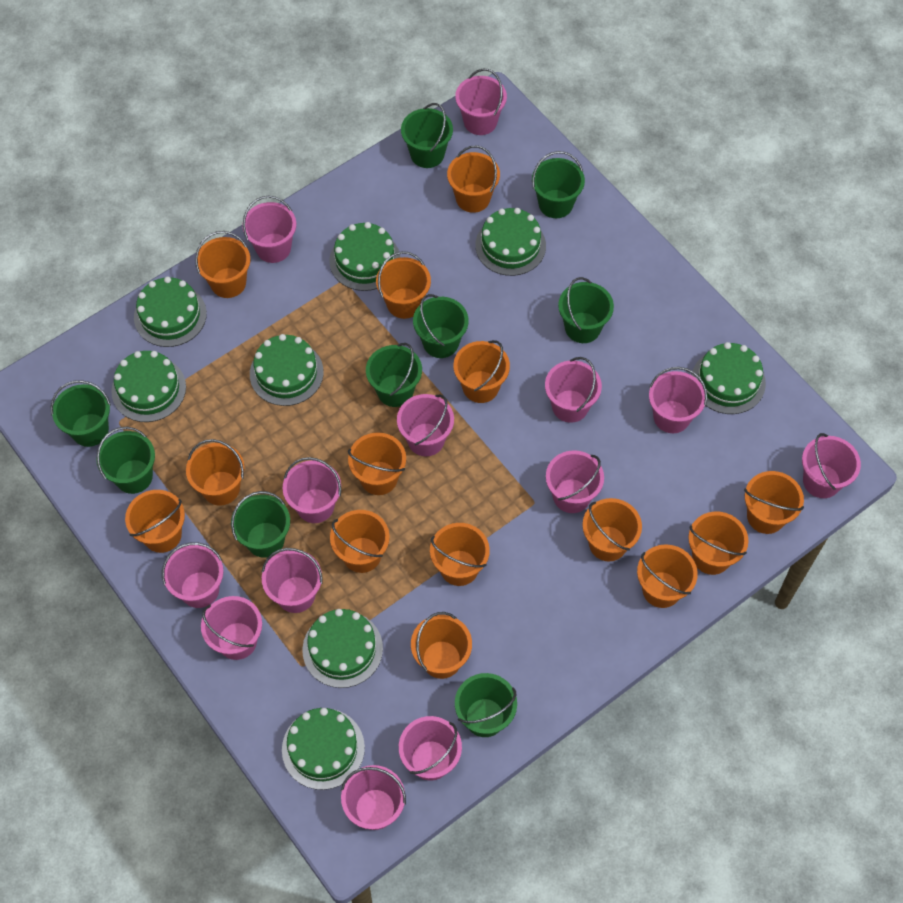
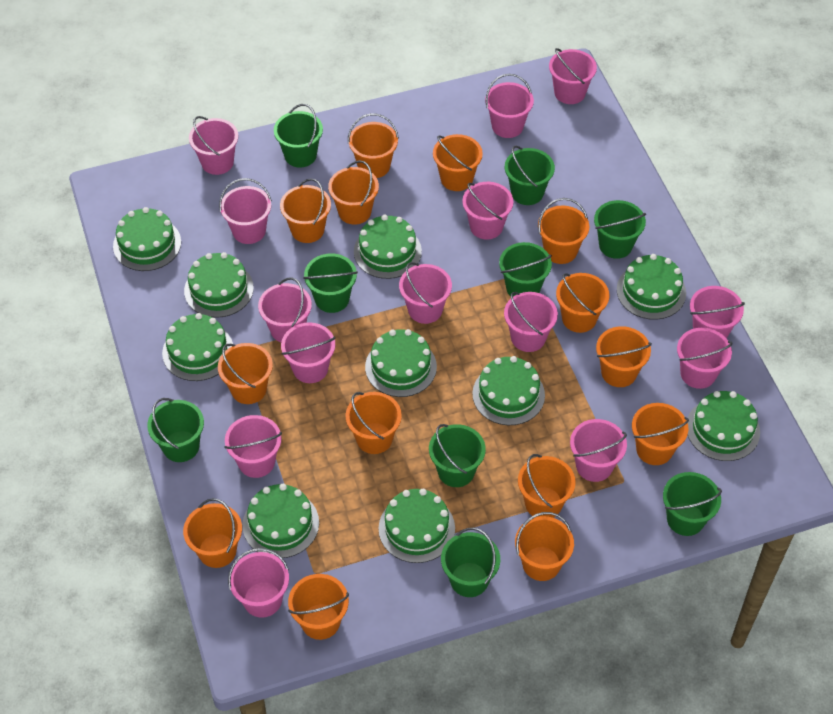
green cake: 8 -> 10
pink bucket: 13 -> 14

